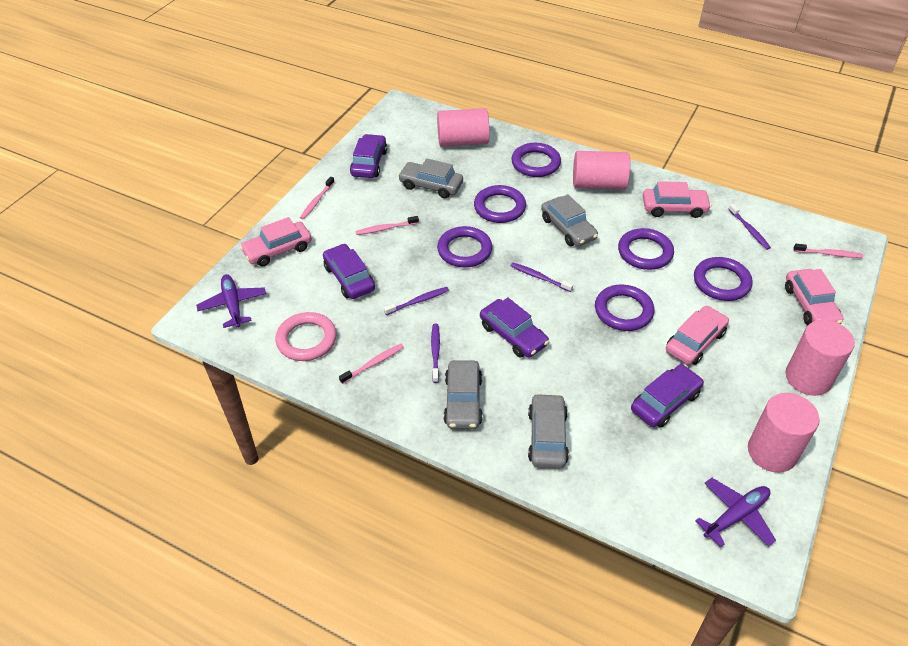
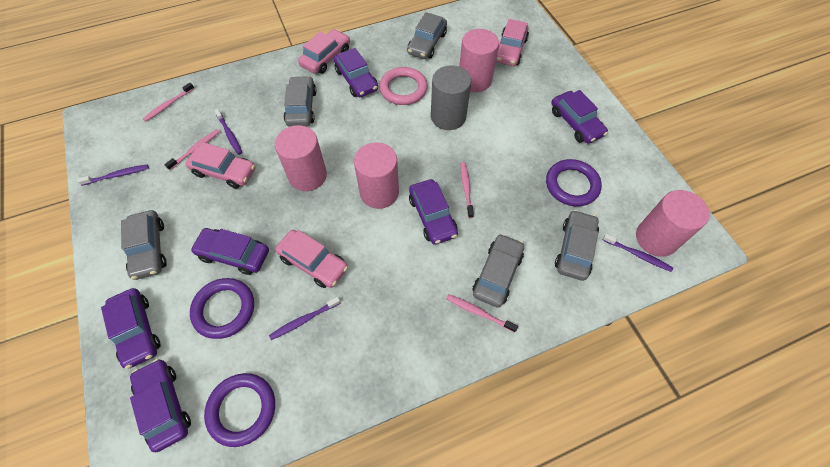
grey car: 4 -> 5
grey cylinder: 0 -> 1
purple car: 4 -> 6
purple plane: 2 -> 0
purple ring: 6 -> 3

